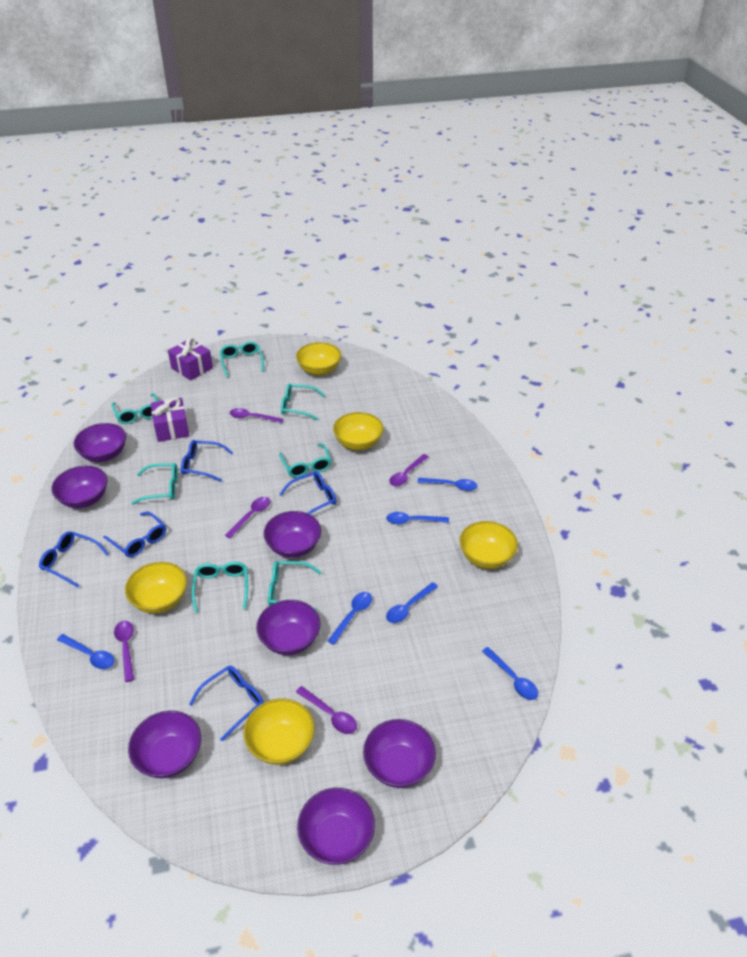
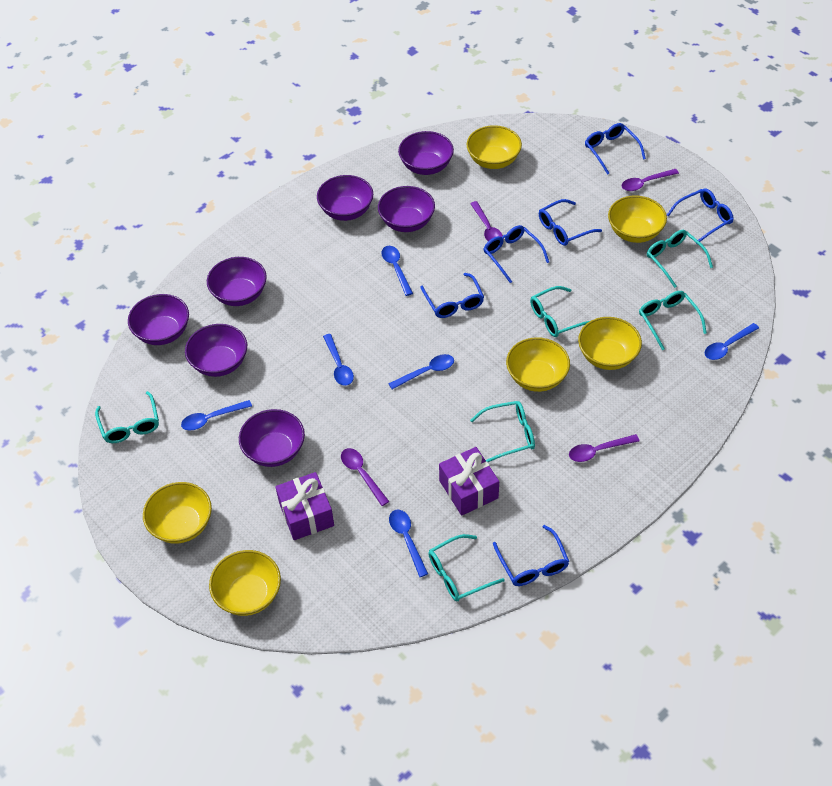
blue glasses: 5 -> 6
purple spoon: 5 -> 4
turquoise glasses: 7 -> 6
yellow bowl: 5 -> 6

